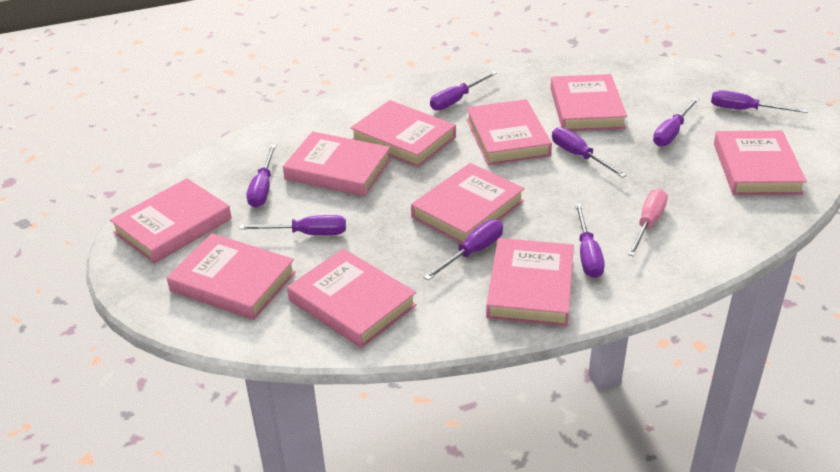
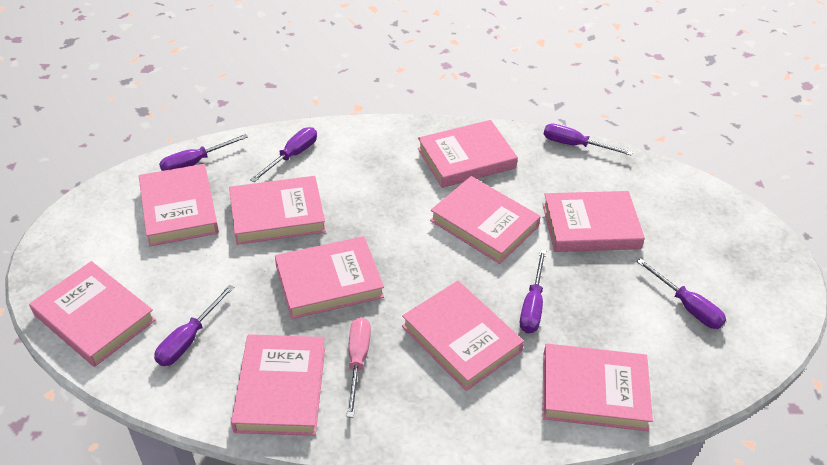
purple screwdriver: 8 -> 6

